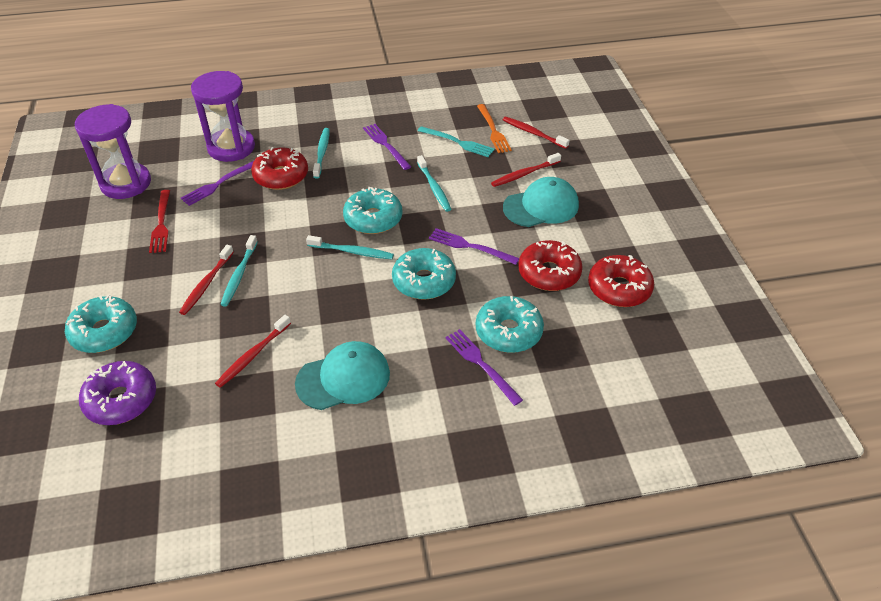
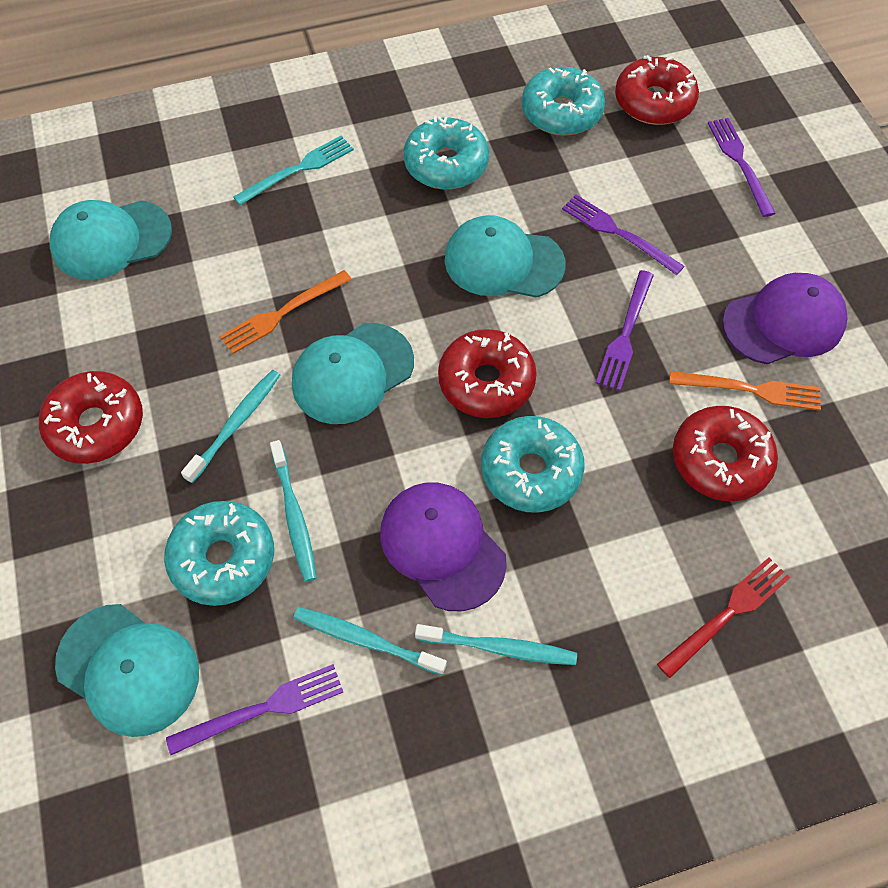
orange fork: 1 -> 2
purple cap: 0 -> 2
purple donut: 1 -> 0
purple hourglass: 2 -> 0
red donut: 3 -> 4
red toothbrush: 4 -> 0
turquoise cap: 2 -> 4

